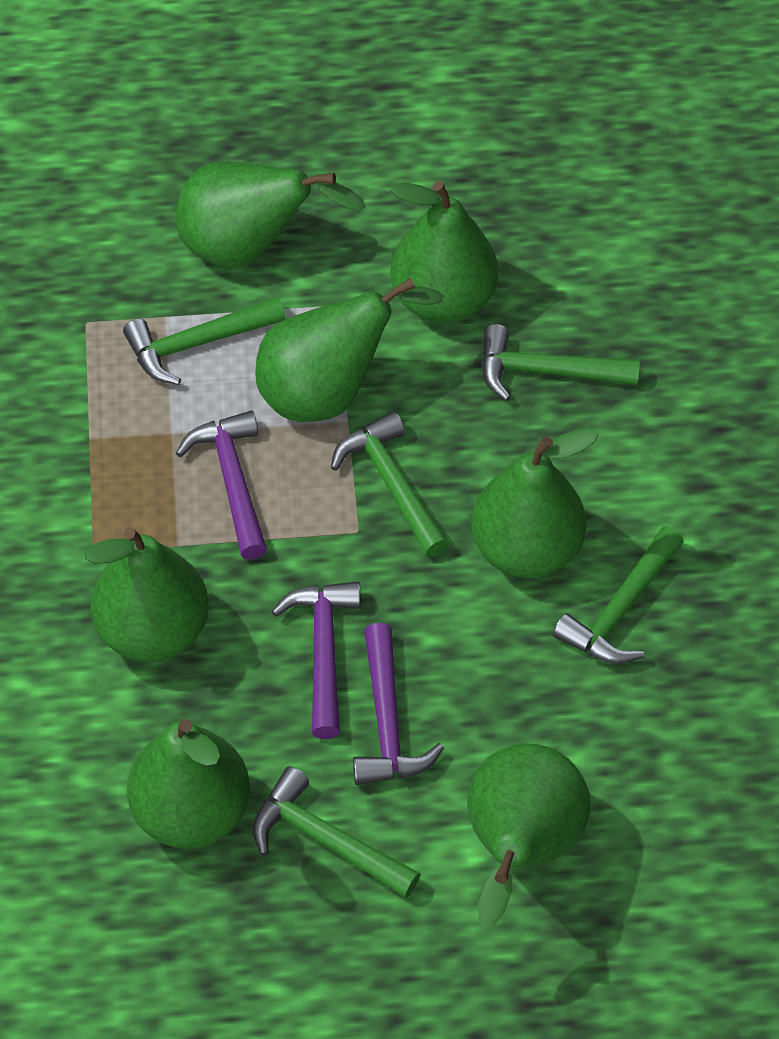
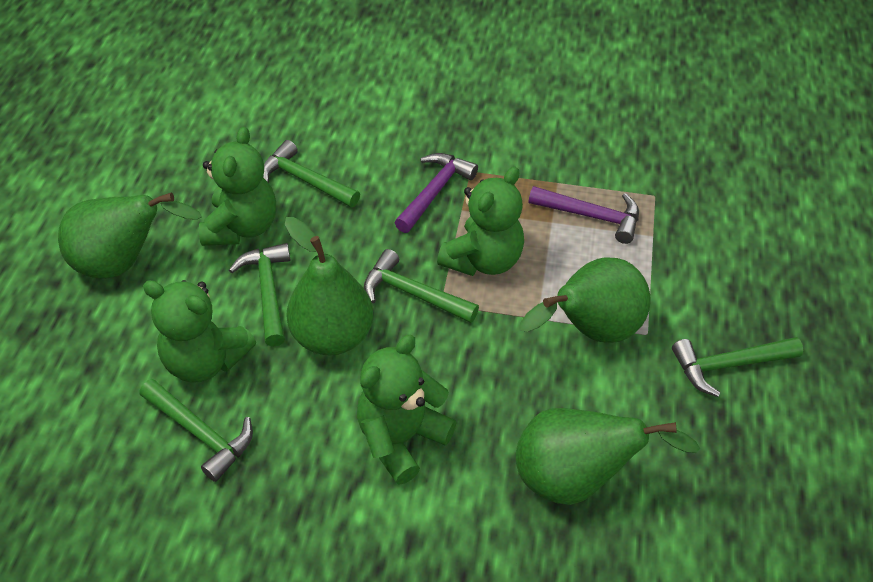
green pear: 7 -> 4
green teddy bear: 0 -> 4
purple hammer: 3 -> 2

